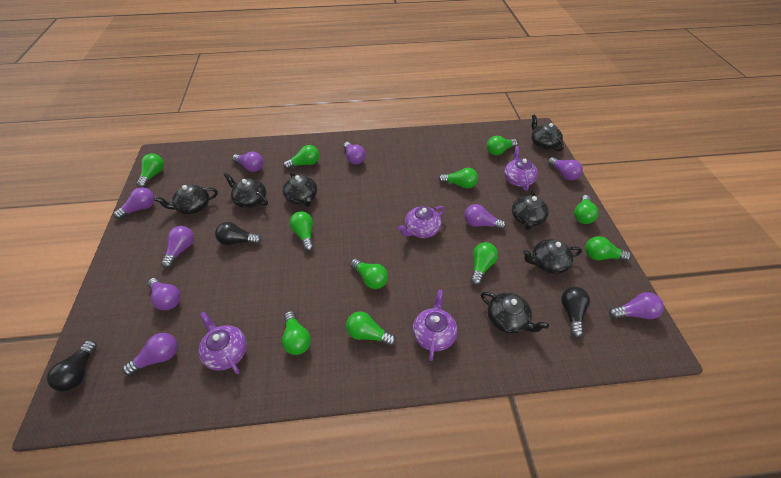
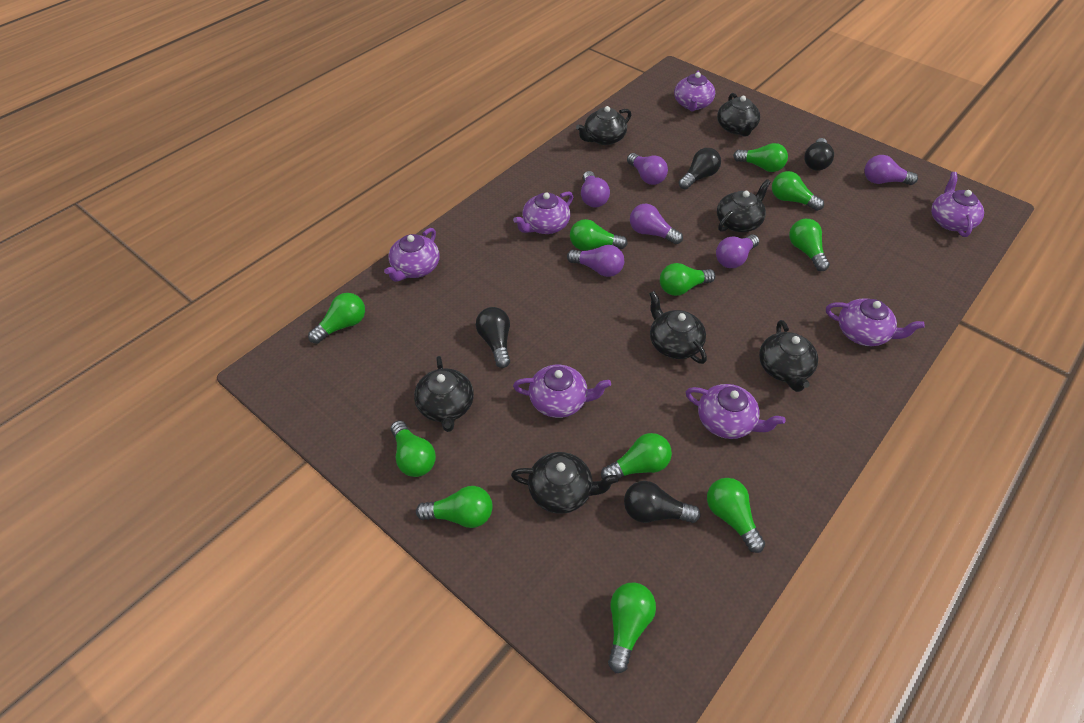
black light bulb: 3 -> 4
purple light bulb: 9 -> 6
purple teapot: 4 -> 7

